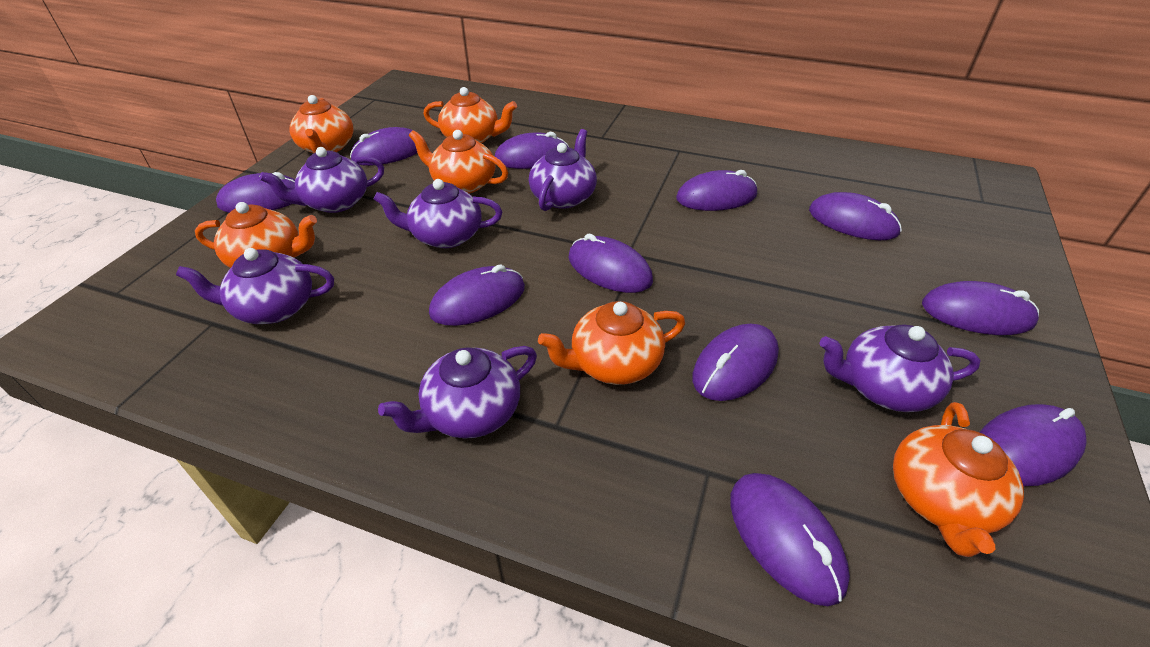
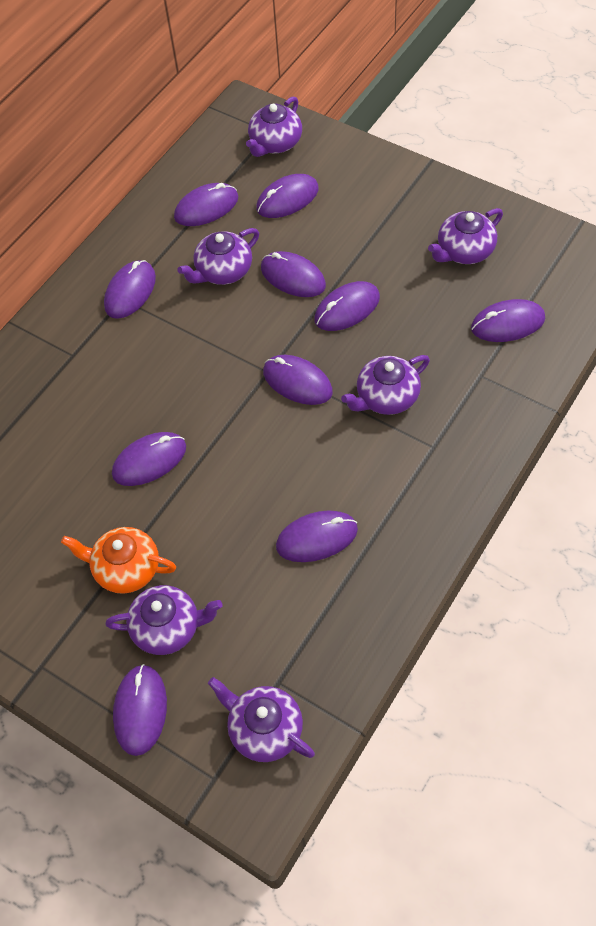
orange teapot: 6 -> 1
purple mouse: 11 -> 10

